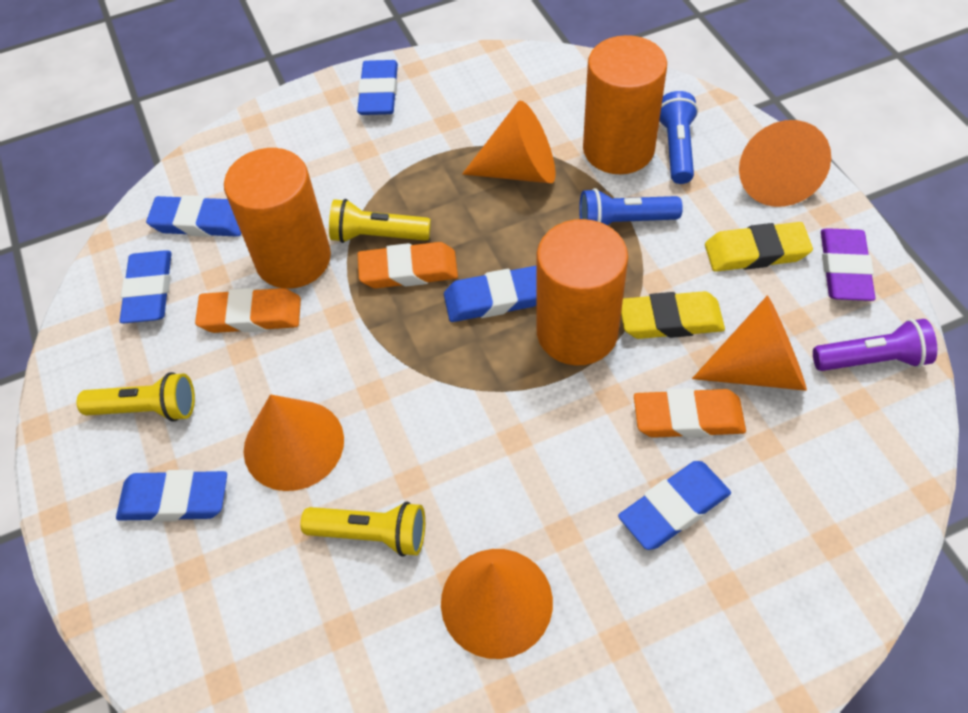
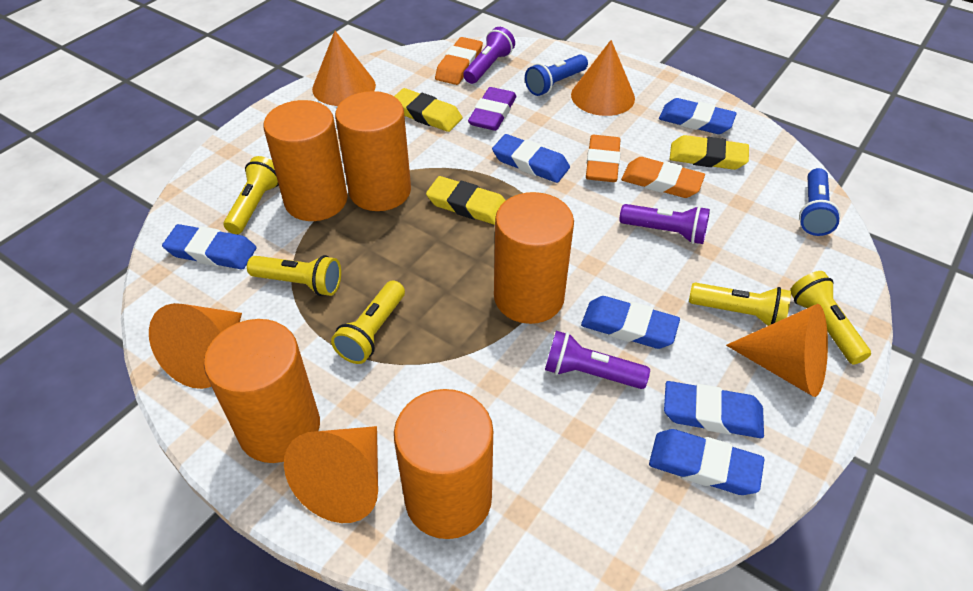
orange cylinder: 3 -> 5
purple flashlight: 1 -> 3
yellow eraser: 2 -> 3
yellow flashlight: 3 -> 5

